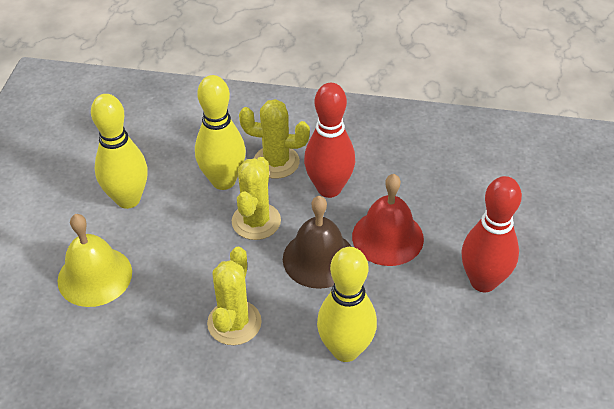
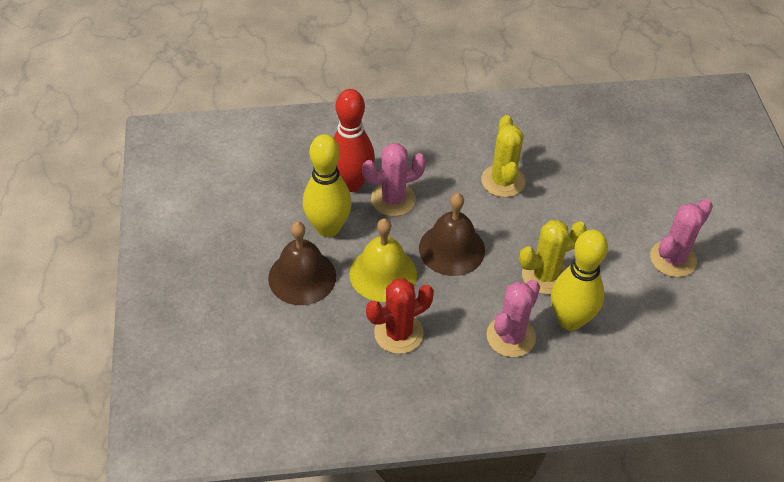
brown bell: 1 -> 2
pink cactus: 0 -> 3
red bell: 1 -> 0
red bowling pin: 2 -> 1
red cactus: 0 -> 1
yellow bowling pin: 3 -> 2
yellow cactus: 3 -> 2

